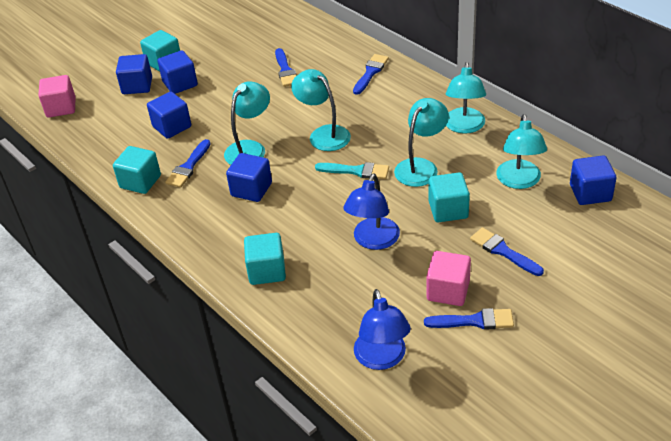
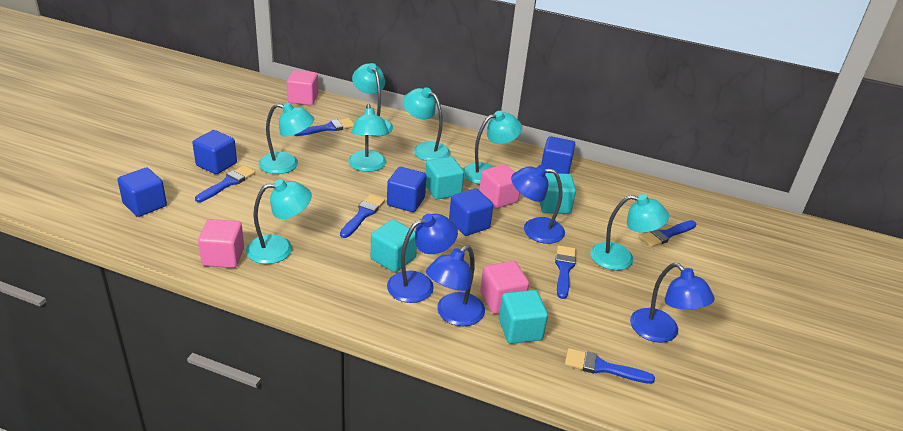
blue brush: 5 -> 6
blue lamp: 2 -> 4
pink cube: 2 -> 4
turquoise brush: 1 -> 0
turquoise lamp: 5 -> 7

